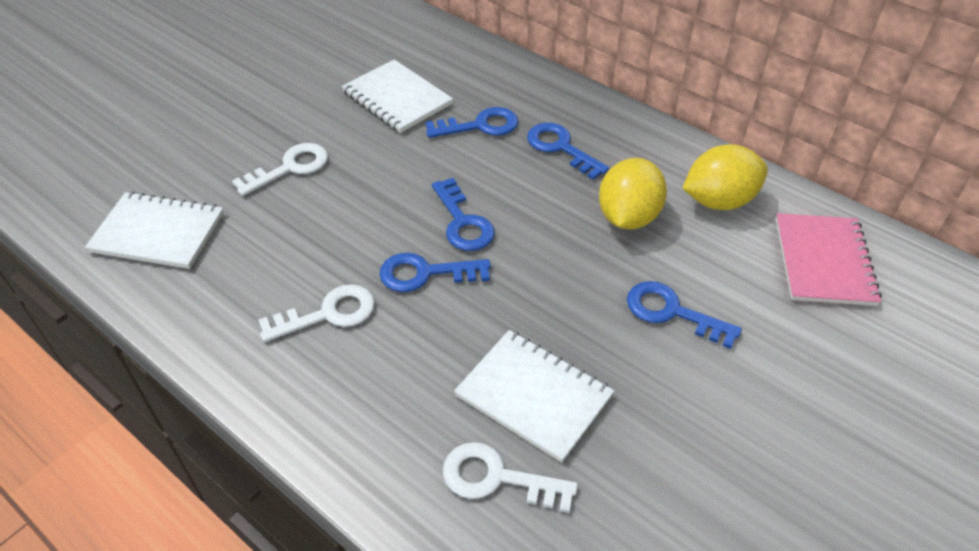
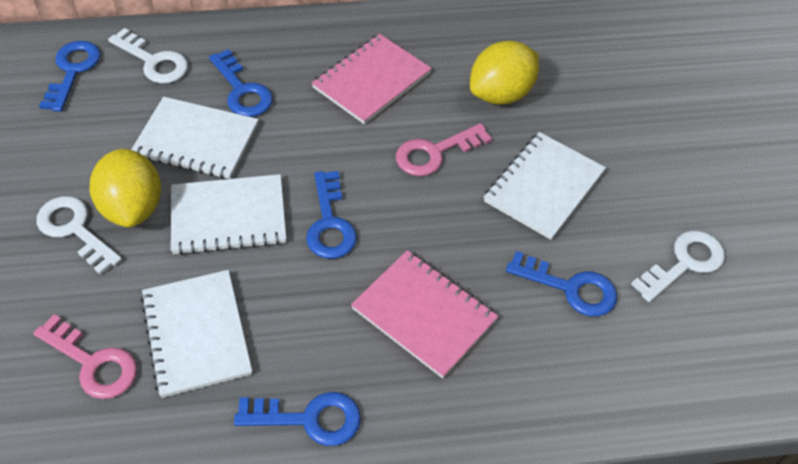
pink key: 0 -> 2
pink notebook: 1 -> 2
white notebook: 3 -> 4

